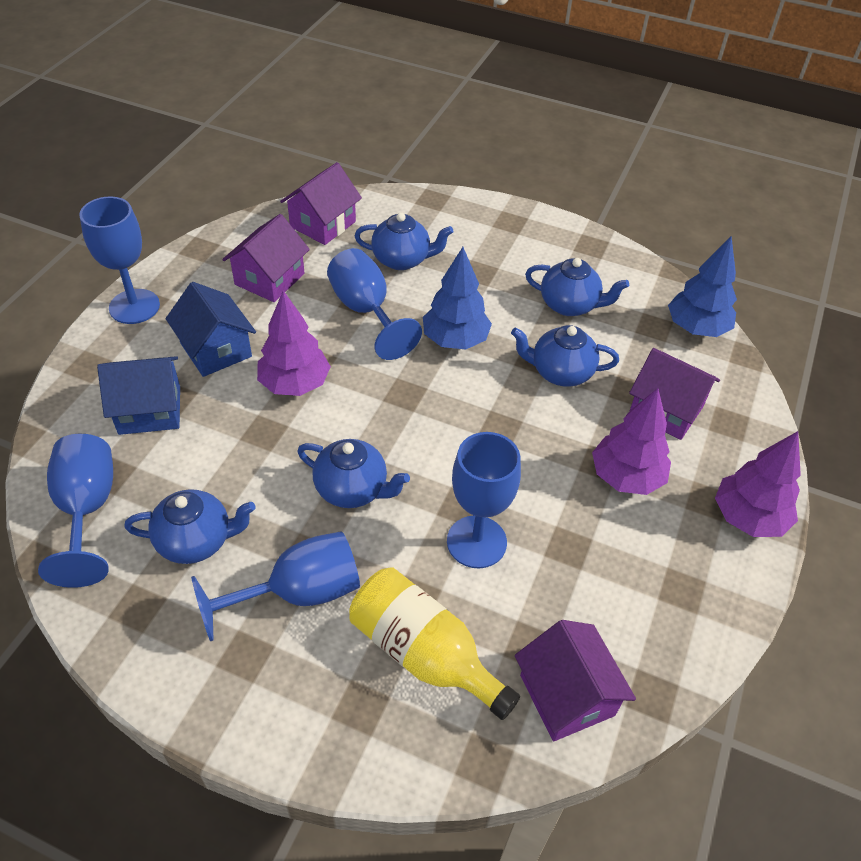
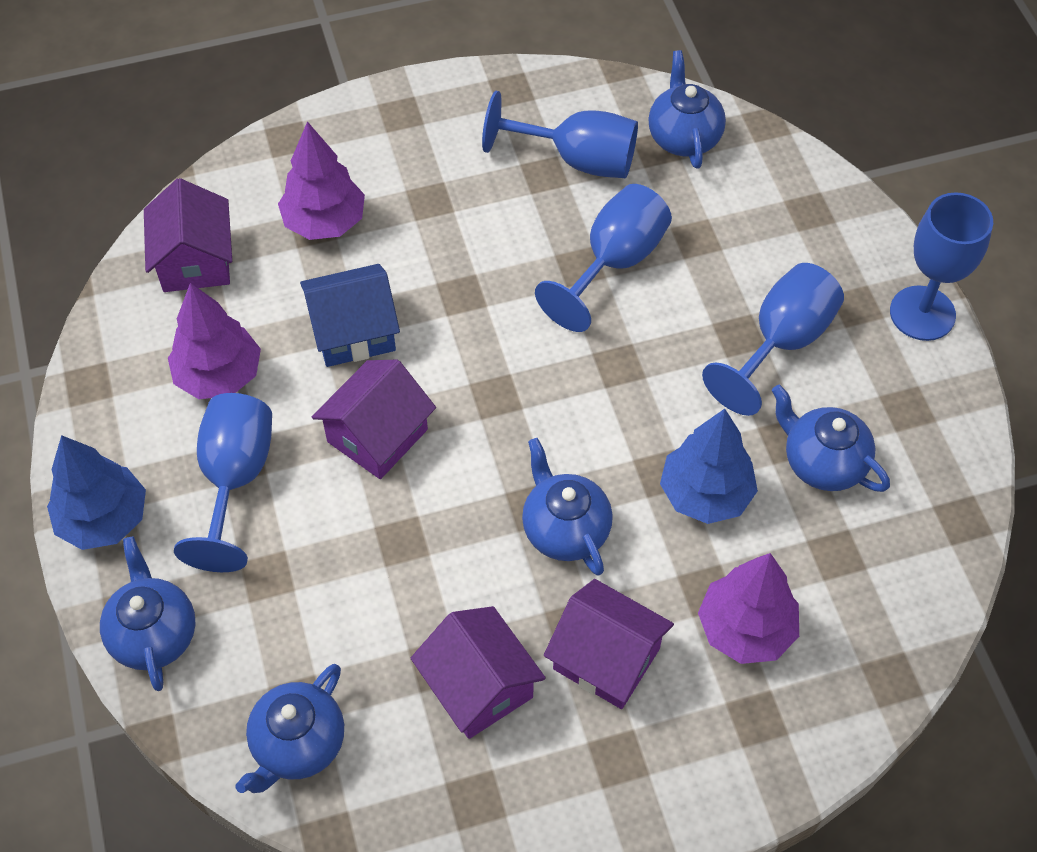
blue house: 2 -> 1
yellow bottle: 1 -> 0

